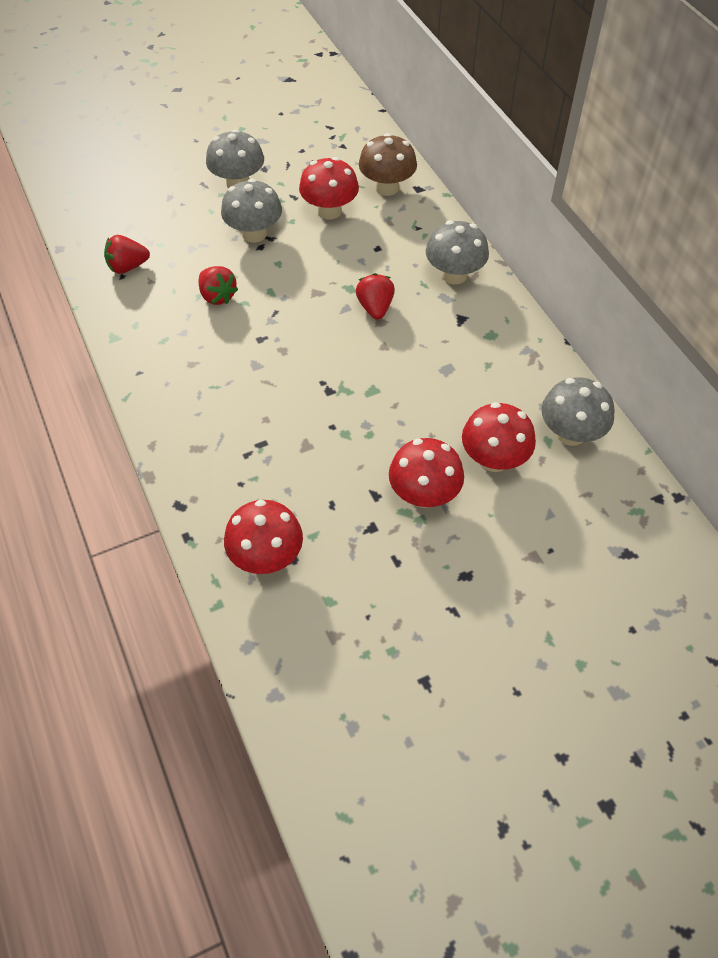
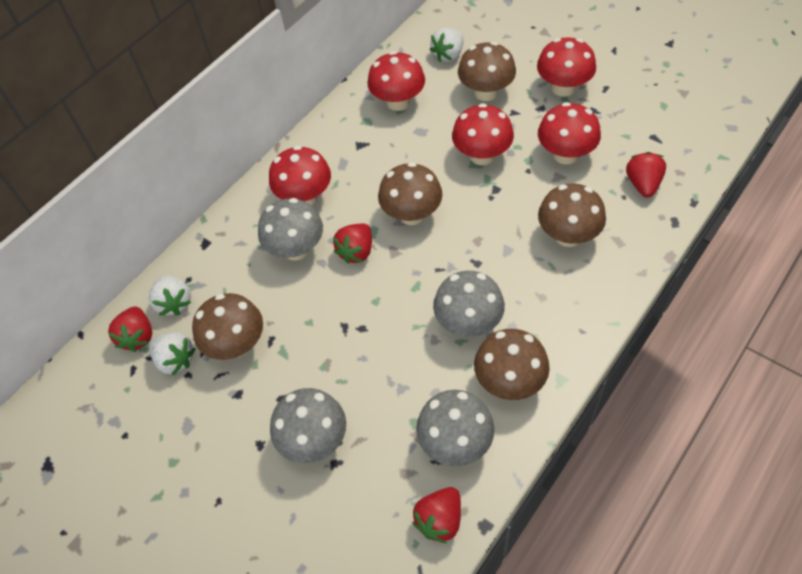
brown mushroom: 1 -> 5
red mushroom: 4 -> 5
red strawberry: 3 -> 4
white strawberry: 0 -> 3

